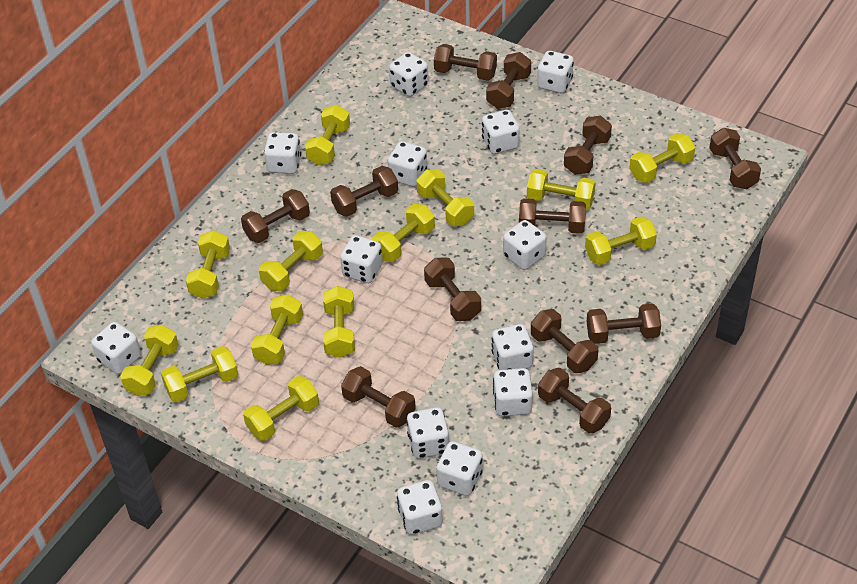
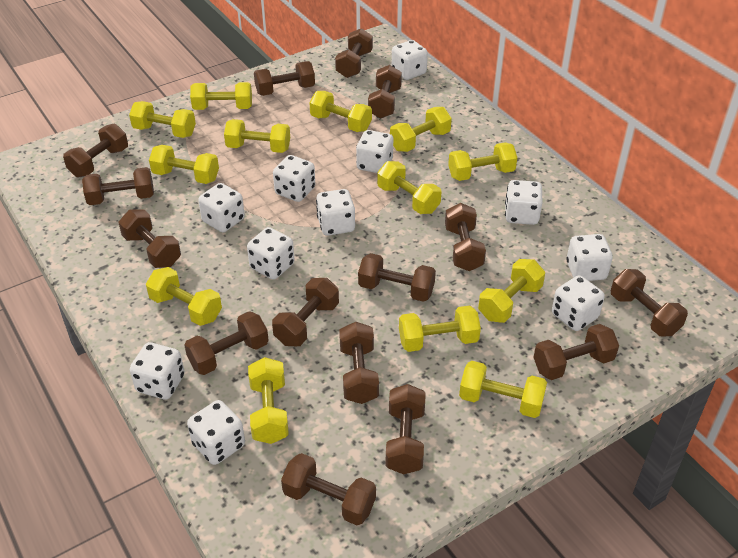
brown dumbbell: 12 -> 15
white dice: 13 -> 11

